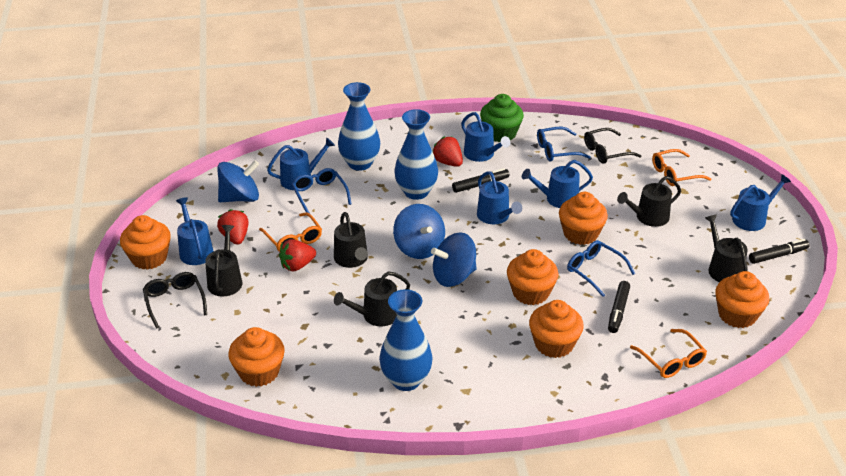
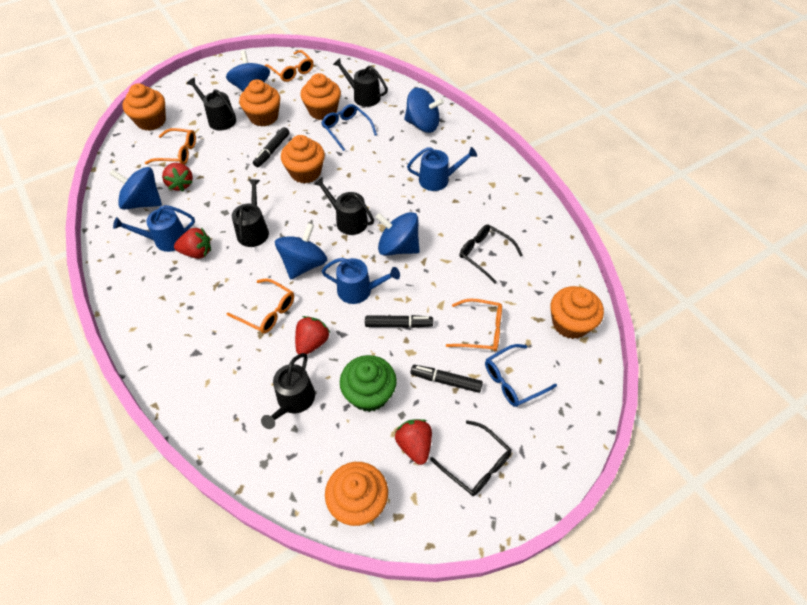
blue glasses: 3 -> 2
blue spinning top: 3 -> 5
blue vase: 3 -> 0
blue watering can: 6 -> 3
orange glasses: 3 -> 4
red strawberry: 3 -> 4

